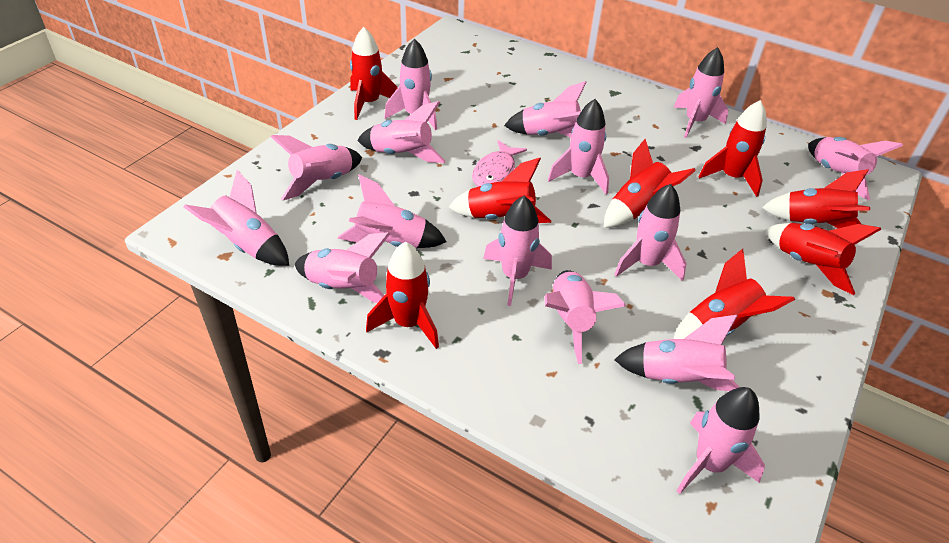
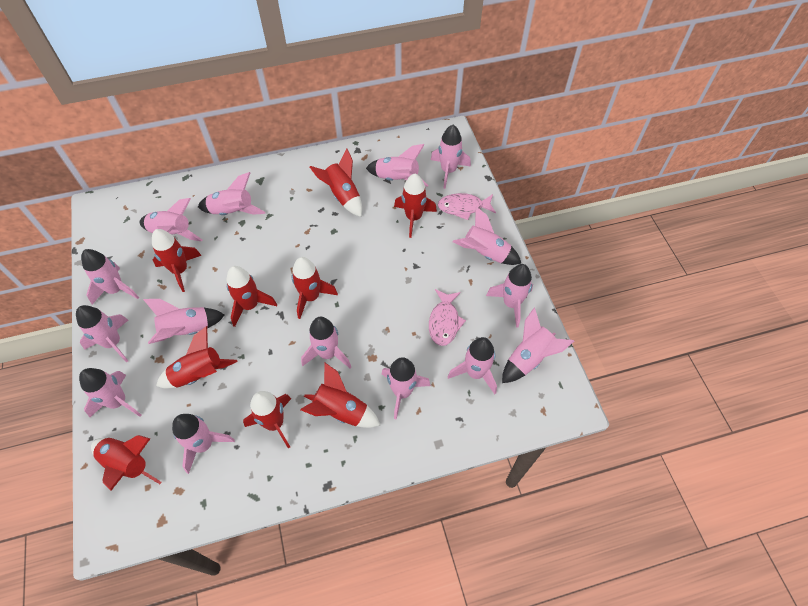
pink fish: 1 -> 2
red rocket: 8 -> 9

